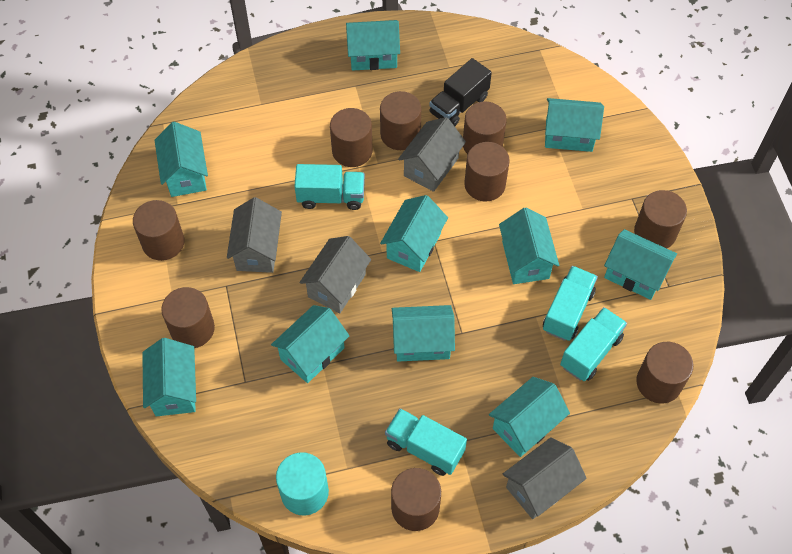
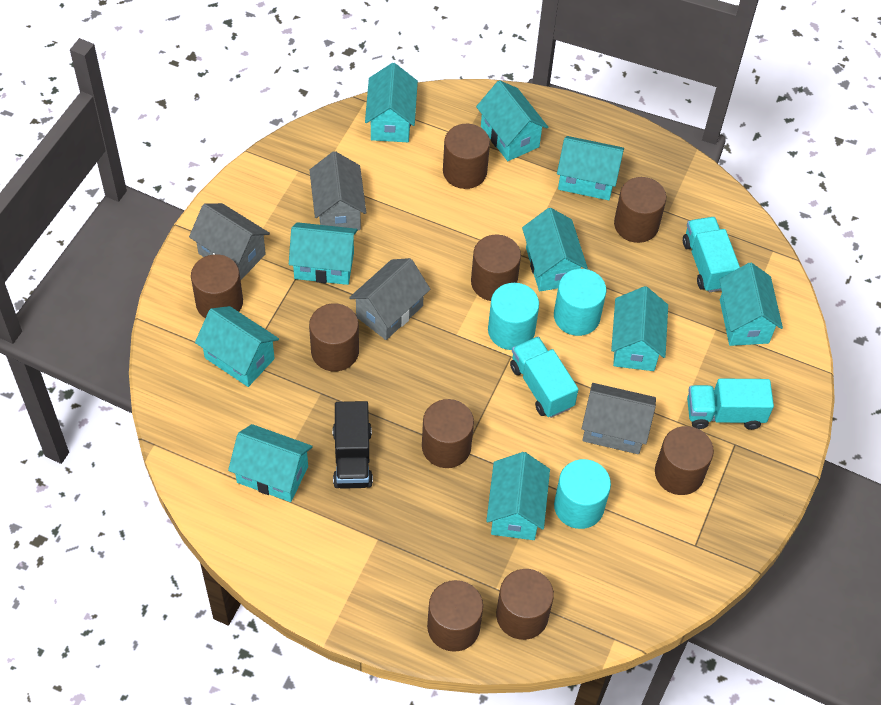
turquoise cylinder: 1 -> 3
turquoise truck: 4 -> 3

